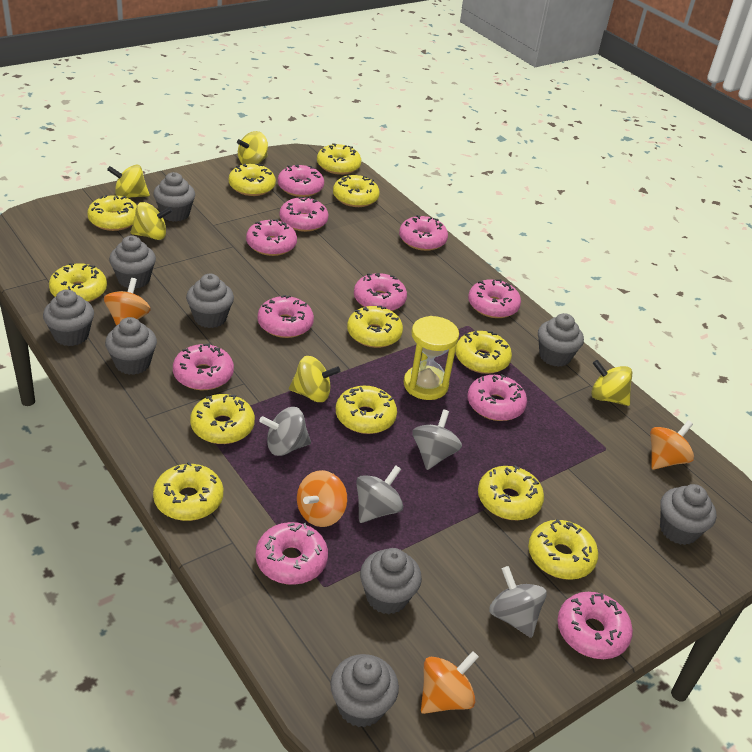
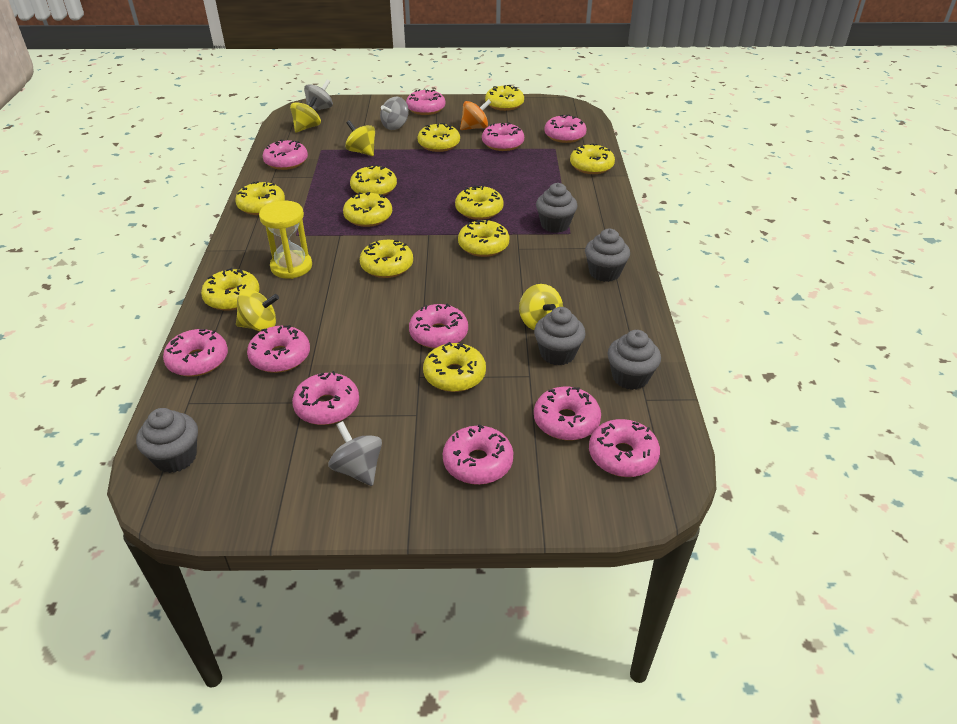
grey cupcake: 9 -> 5
grey spinning top: 4 -> 3
orange spinning top: 4 -> 1
yellow donut: 12 -> 11
yellow spinning top: 5 -> 4

